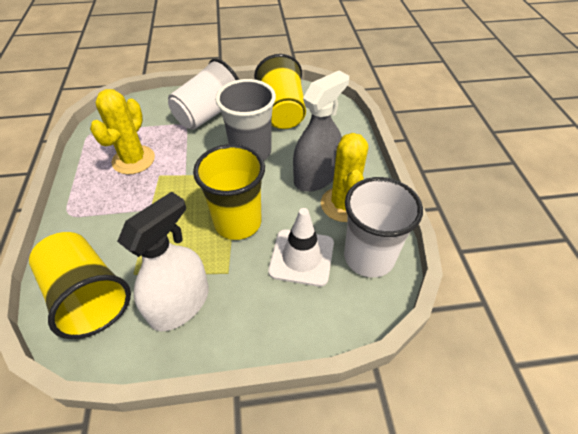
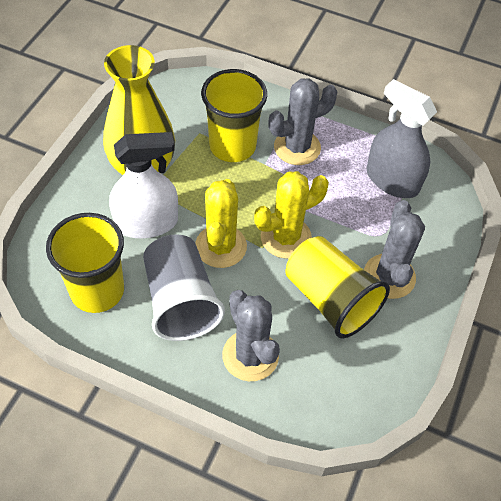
grey cactus: 0 -> 3
white cup: 2 -> 0
white traffic cone: 1 -> 0
yellow vase: 0 -> 1

